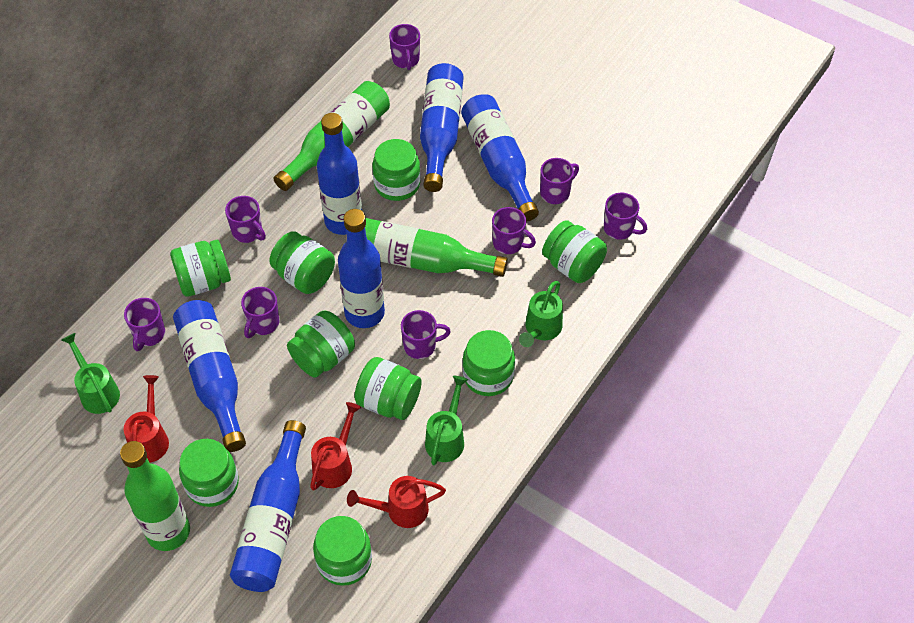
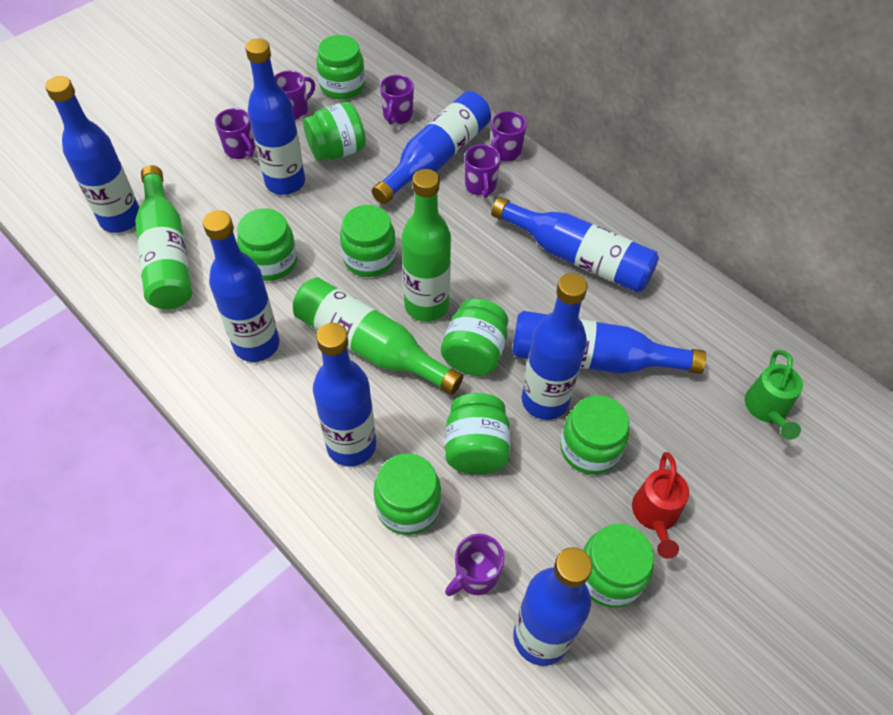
blue bottle: 6 -> 9
green watering can: 3 -> 1
purple mug: 8 -> 6
red watering can: 3 -> 1

